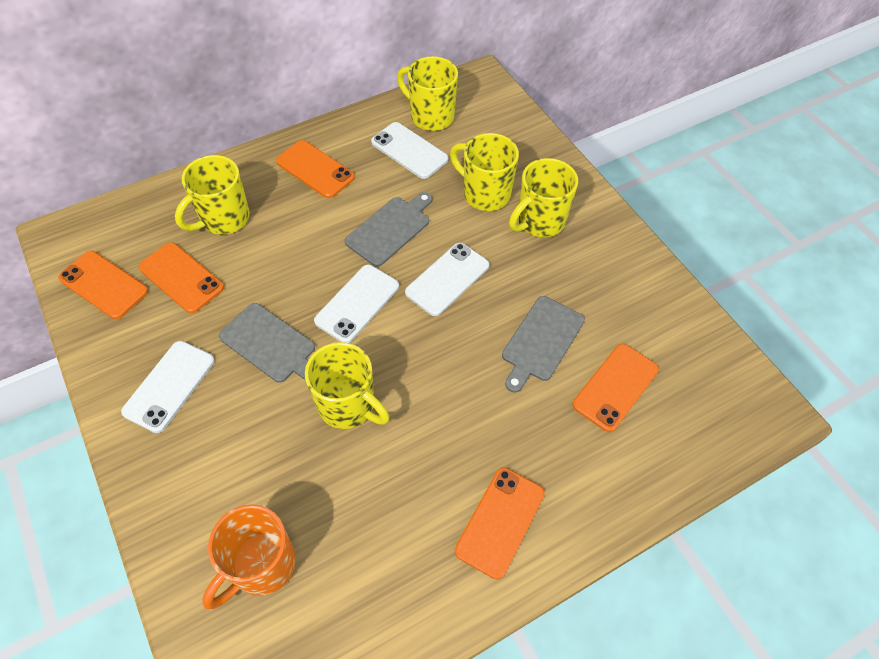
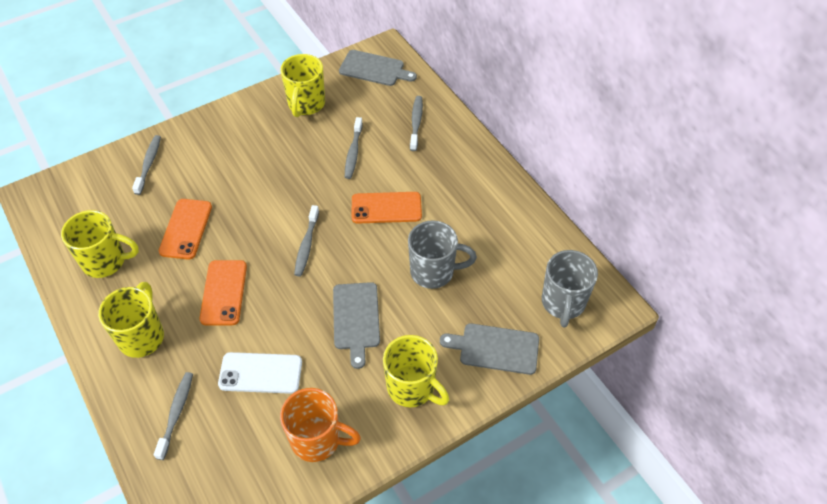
grey mug: 0 -> 2
grey toothbrush: 0 -> 5
orange phone: 5 -> 3
white phone: 4 -> 1
yellow mug: 5 -> 4

